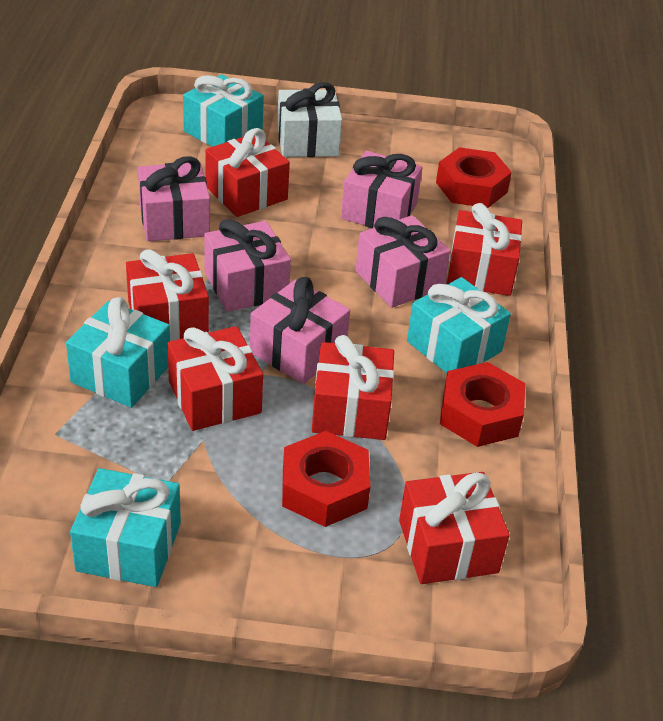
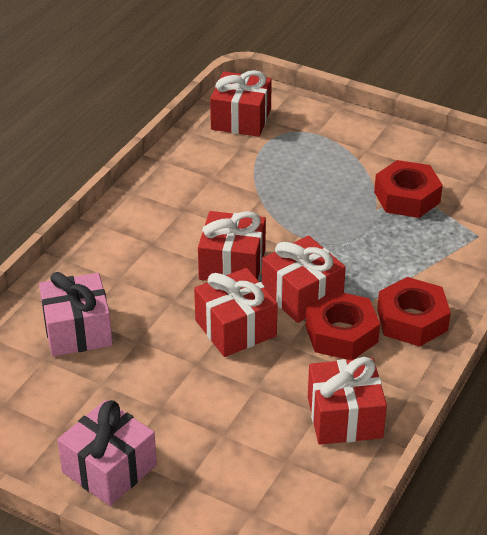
pink gift: 5 -> 2
red gift: 6 -> 5
turquoise gift: 4 -> 0
white gift: 1 -> 0

